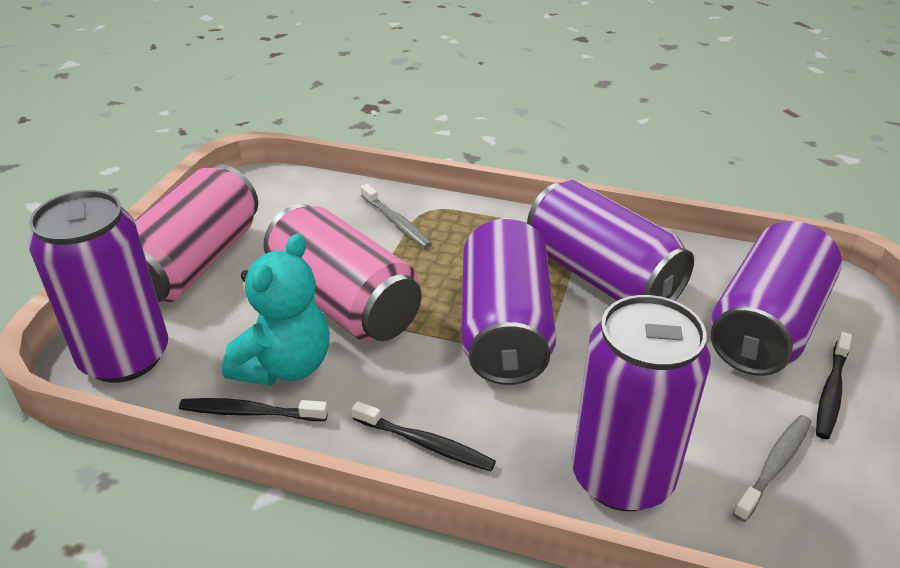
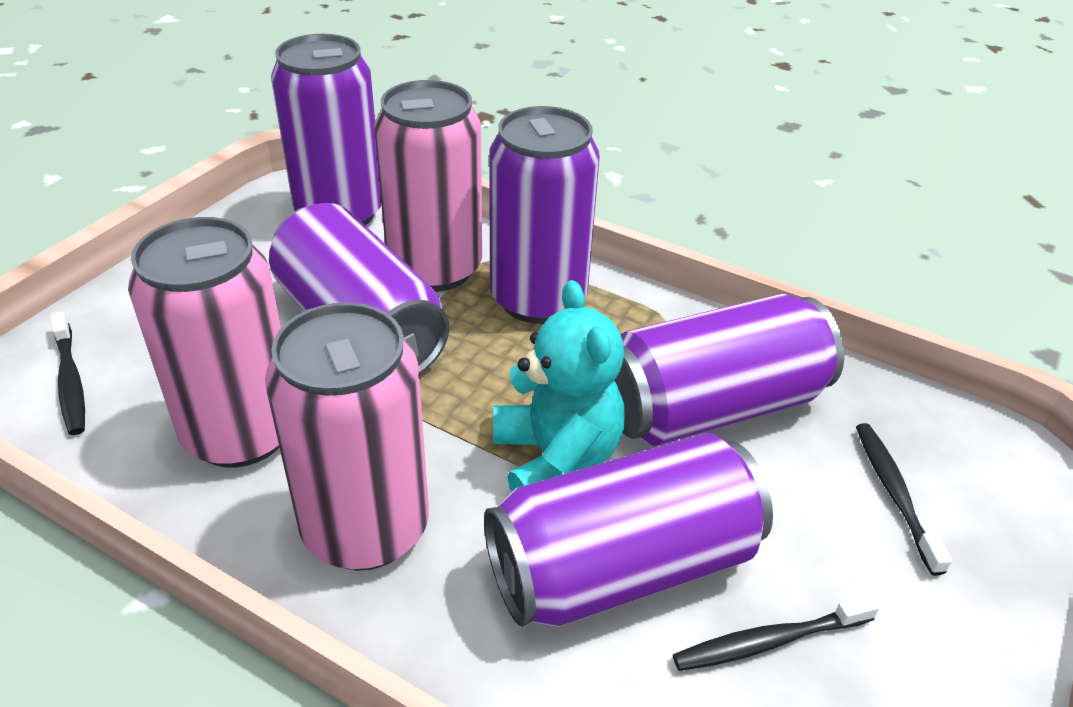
grey toothbrush: 2 -> 0
pink can: 2 -> 3

